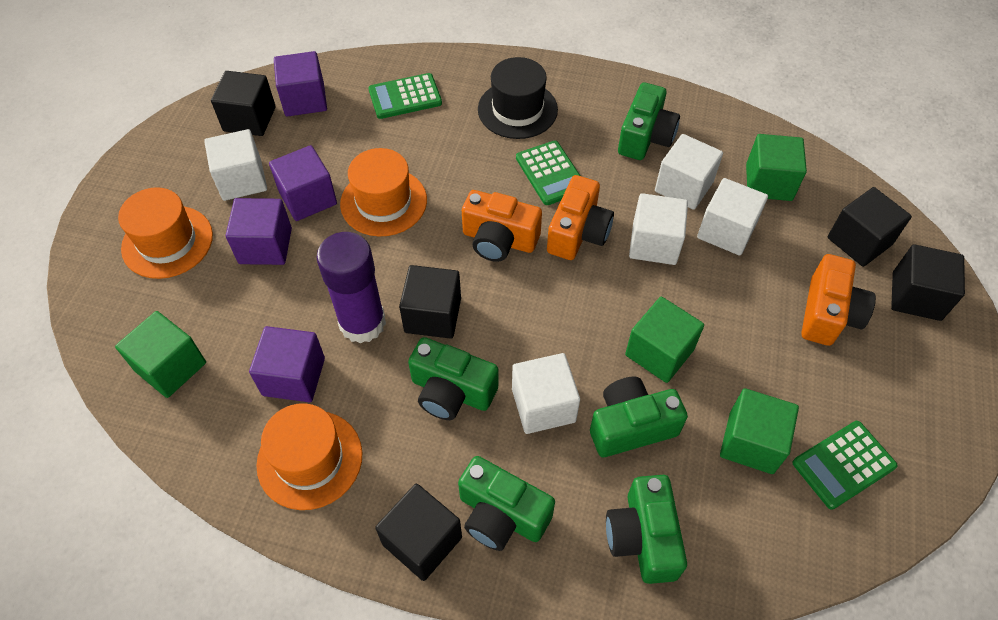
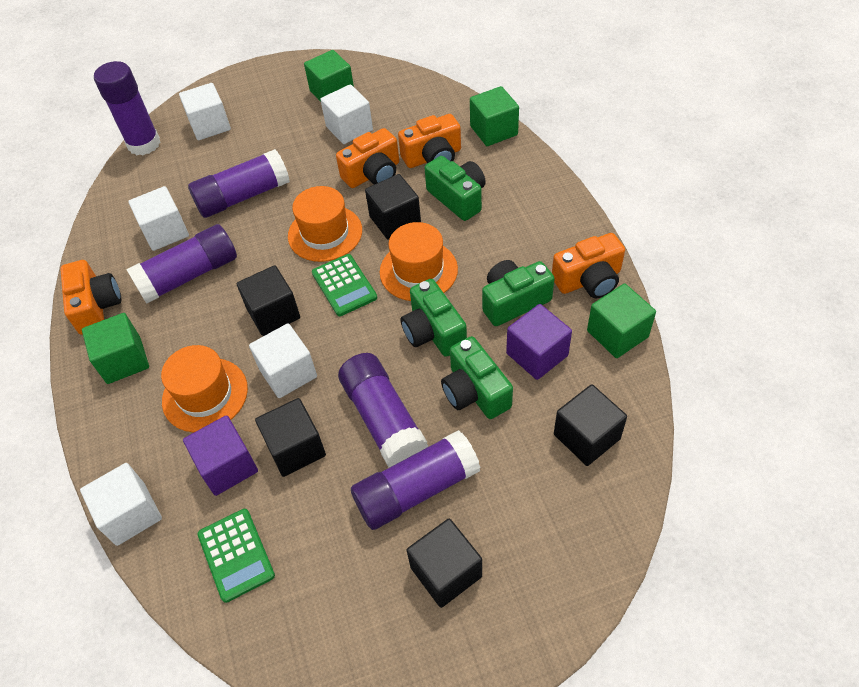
black hat: 1 -> 0
green calculator: 3 -> 2
green camera: 5 -> 4
orange camera: 3 -> 4
purple cube: 4 -> 2
purple glue stick: 1 -> 5

